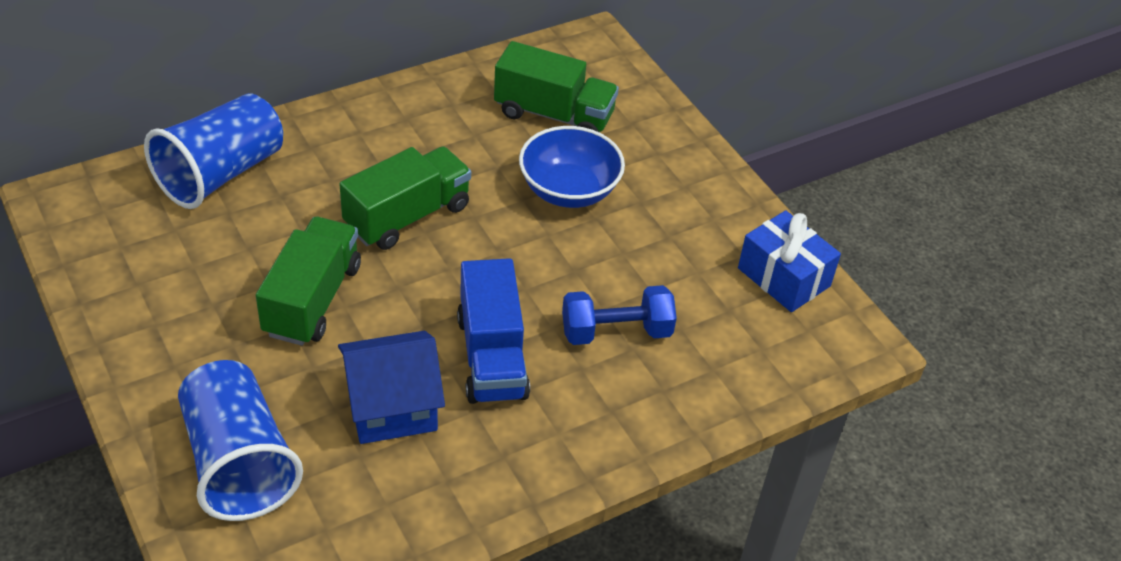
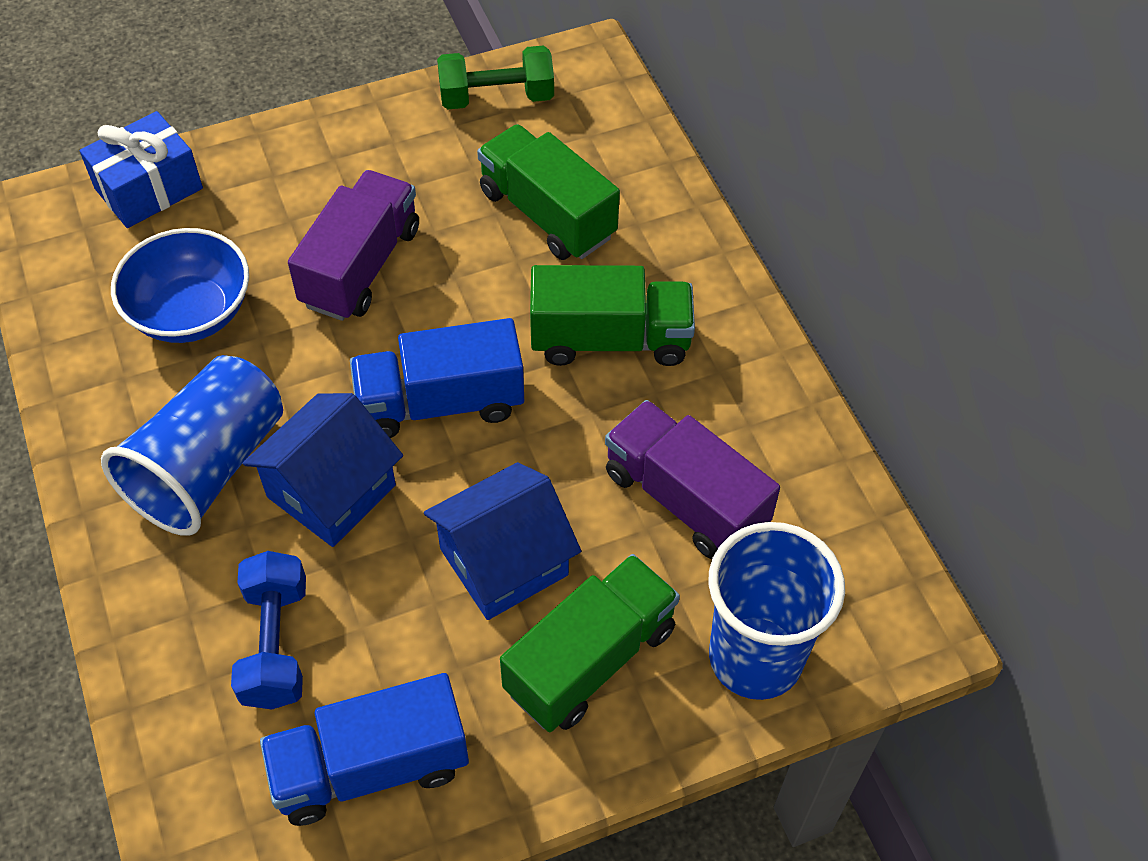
blue house: 1 -> 2
blue truck: 1 -> 2
green dumbbell: 0 -> 1
purple truck: 0 -> 2

